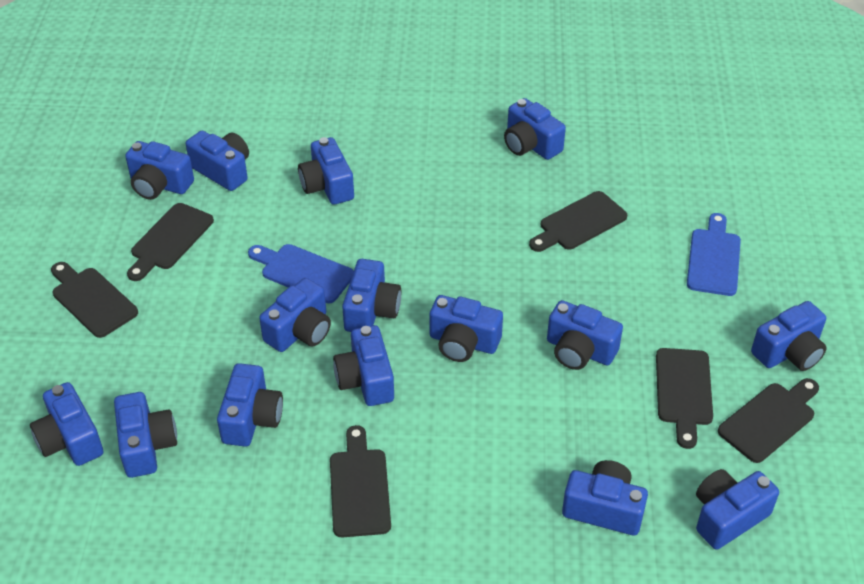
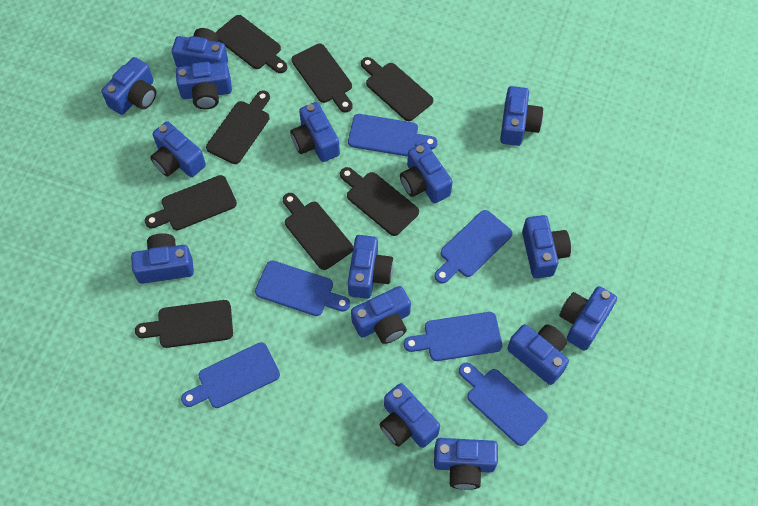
black cutting board: 6 -> 8
blue cutting board: 2 -> 6

